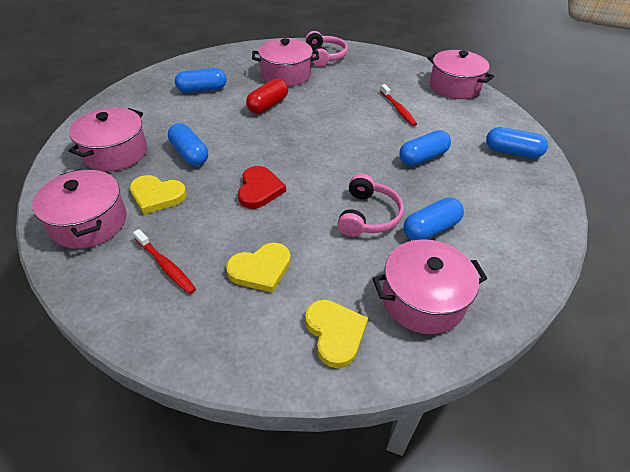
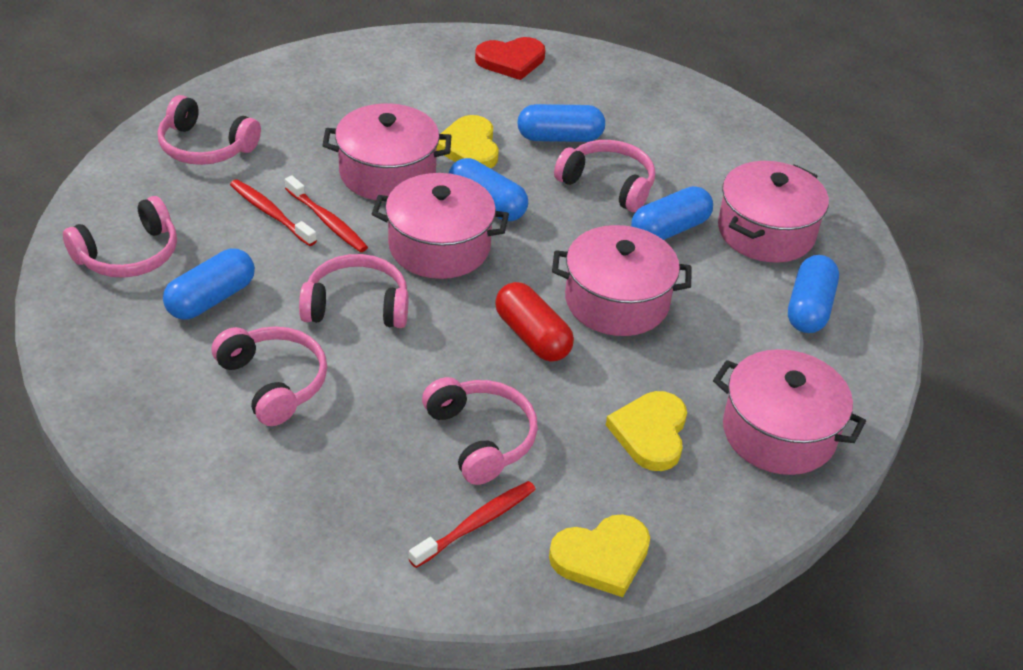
pink headphones: 2 -> 6
red toothbrush: 2 -> 3

